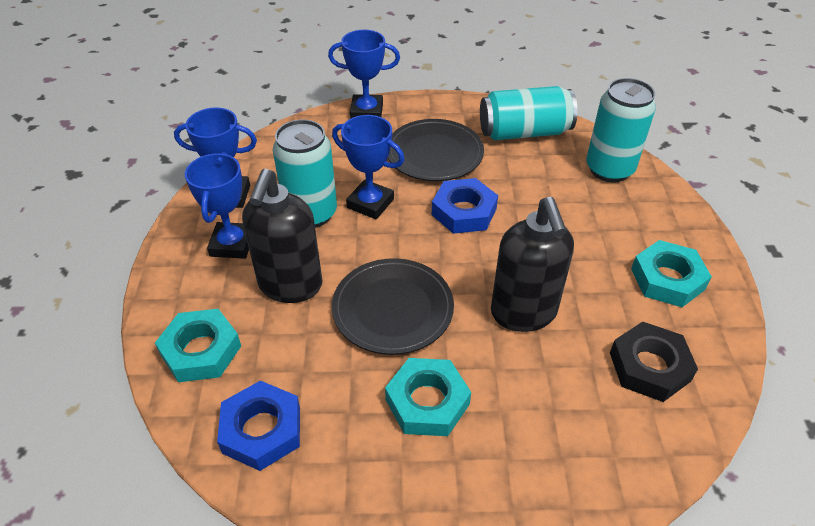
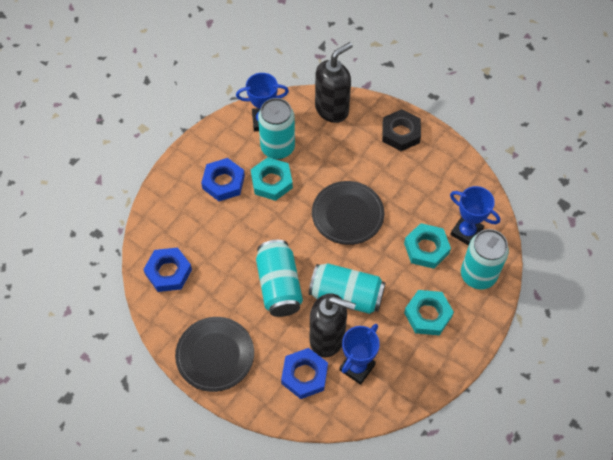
blue nut: 2 -> 3
blue trophy: 4 -> 3
turquoise can: 3 -> 4

